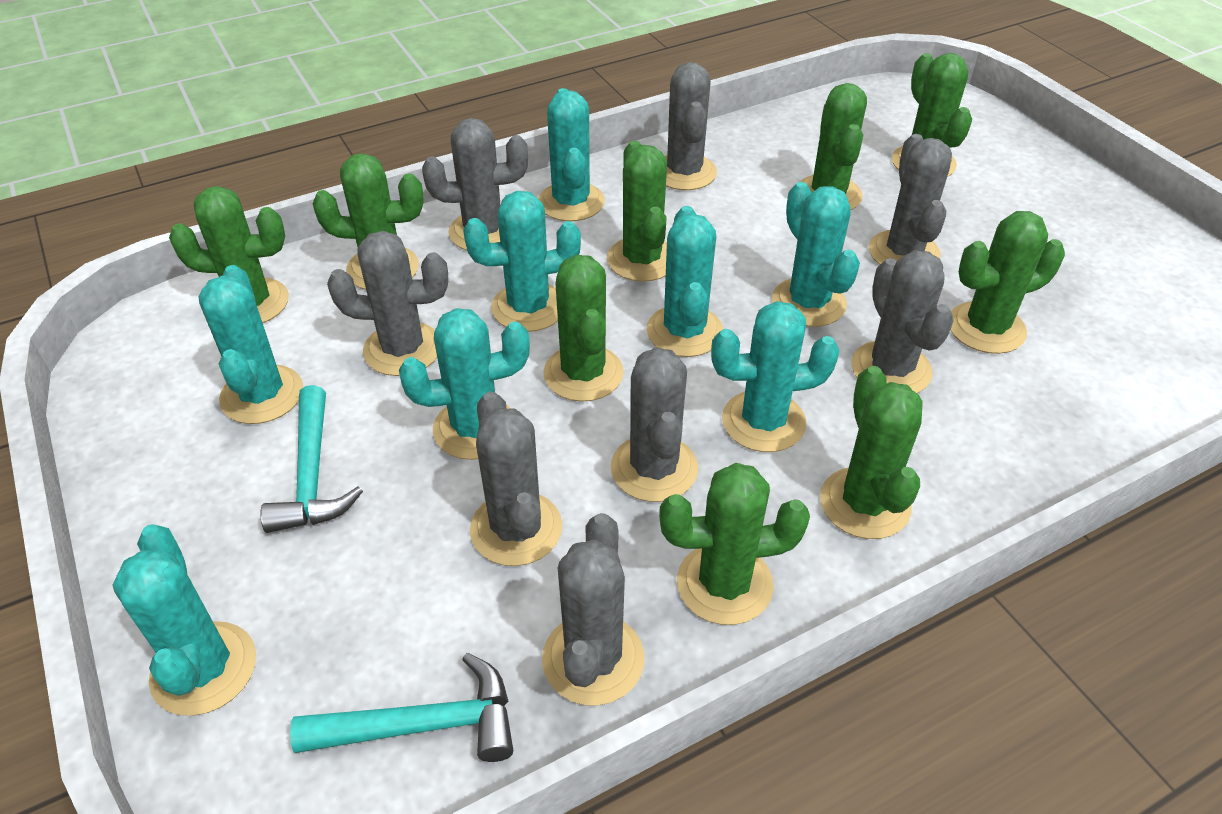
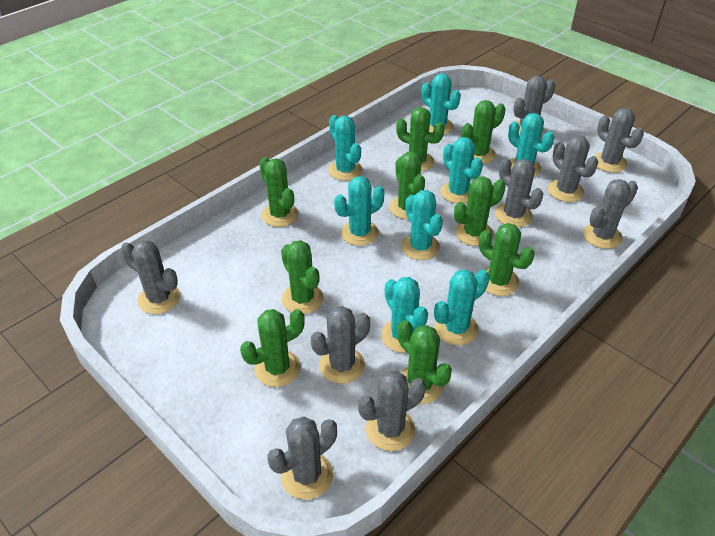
grey cactus: 8 -> 9
turquoise hammer: 2 -> 0

